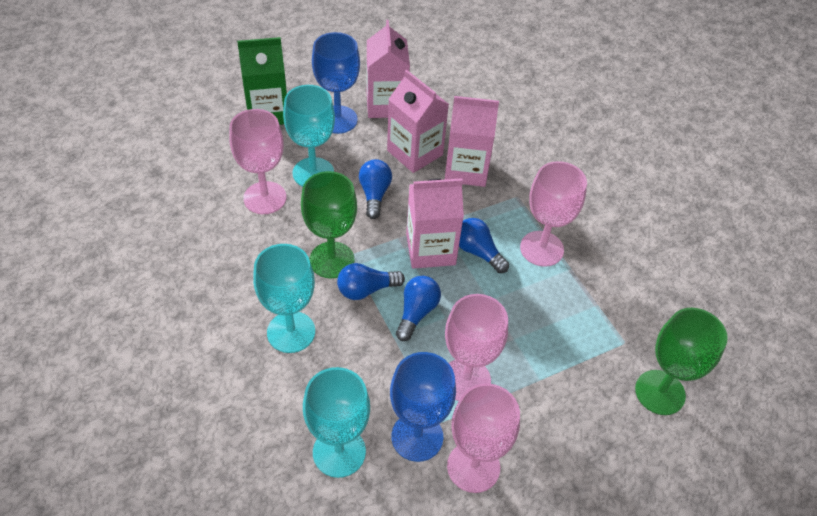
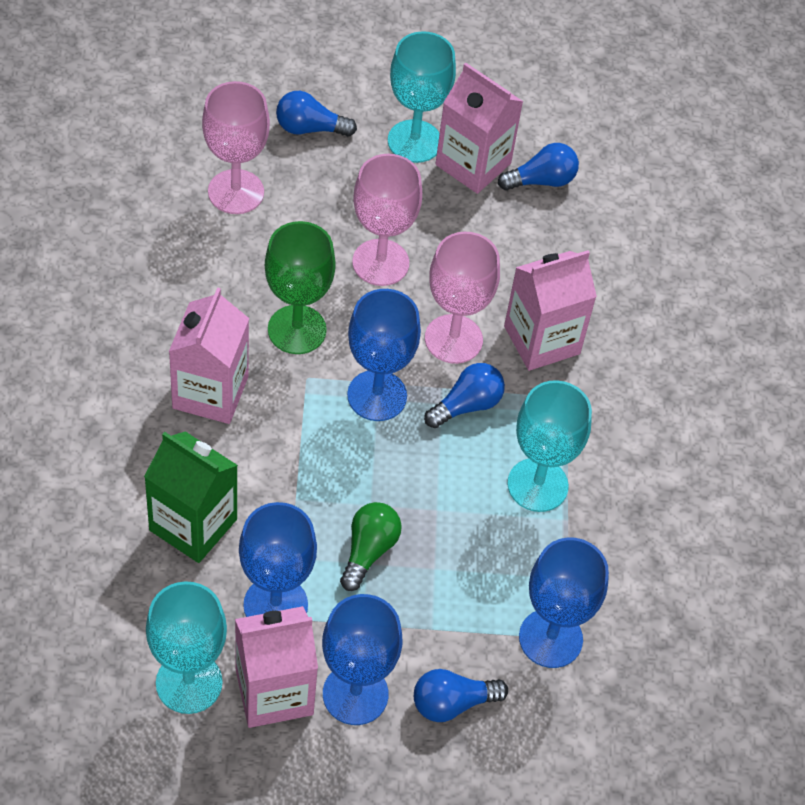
blue goblet: 2 -> 4
green goblet: 2 -> 1
green light bulb: 0 -> 1
pink goblet: 4 -> 3

